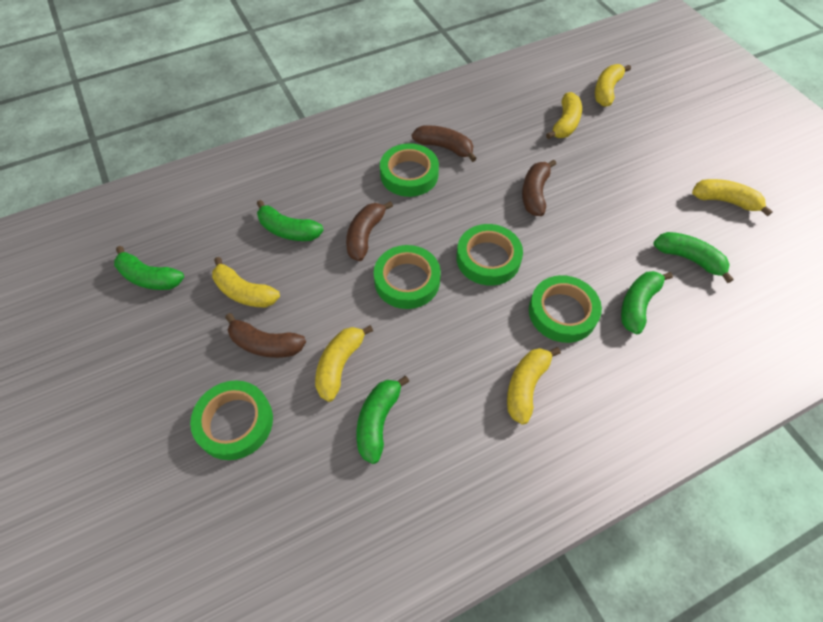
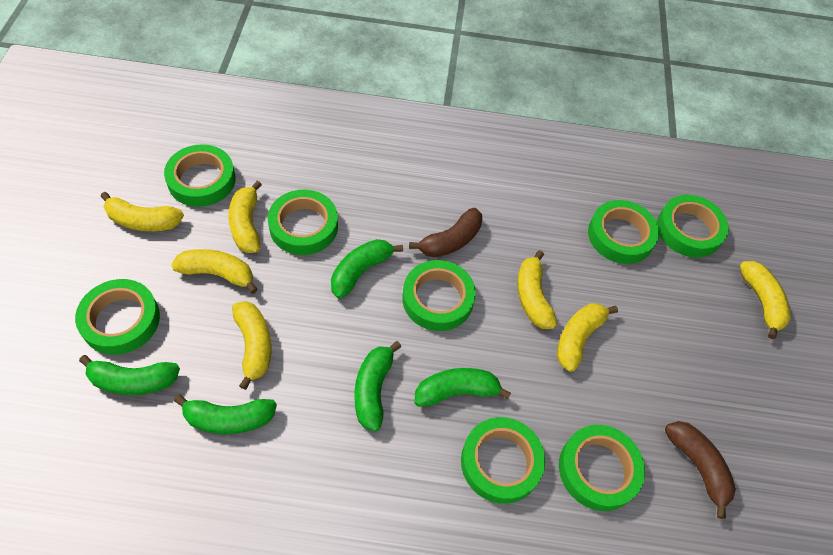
brown banana: 4 -> 2
green tape: 5 -> 8
yellow banana: 6 -> 7

